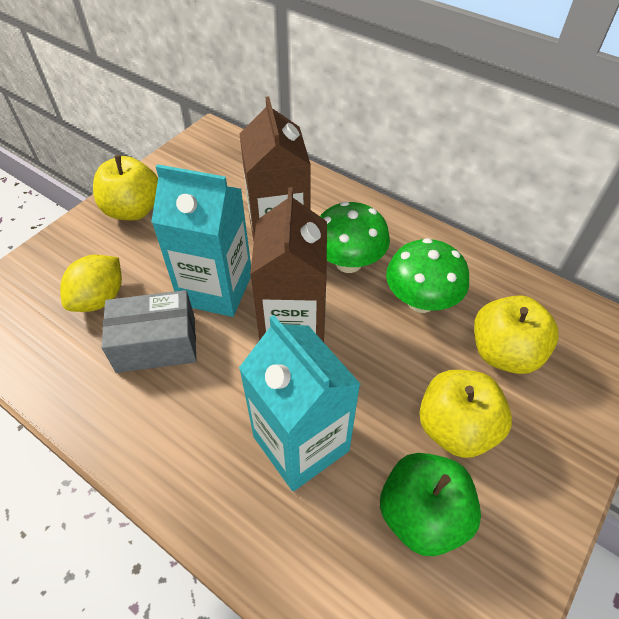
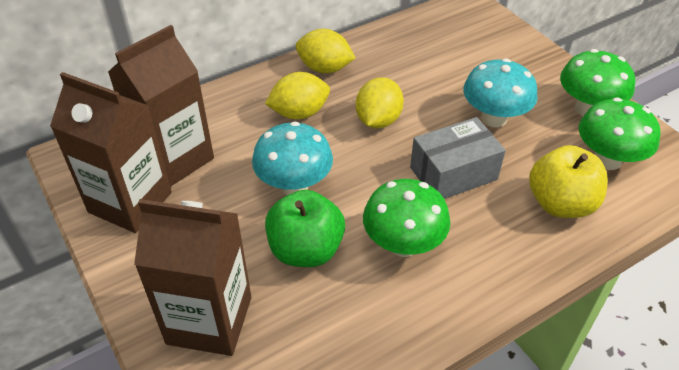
brown carton: 2 -> 3
green mushroom: 2 -> 3
turquoise carton: 2 -> 0
turquoise mushroom: 0 -> 2
yellow apple: 3 -> 1
yellow lemon: 1 -> 3

